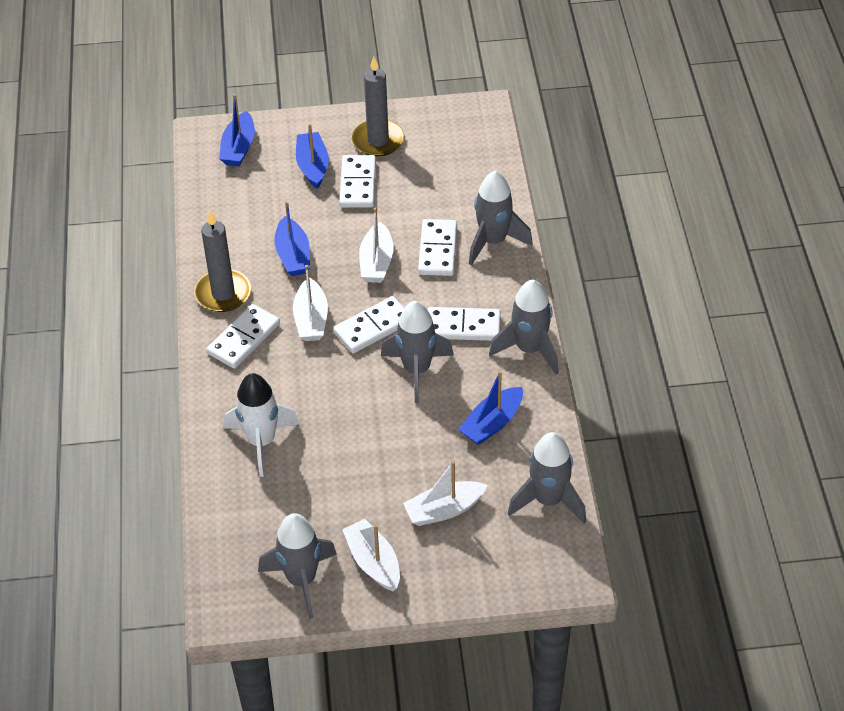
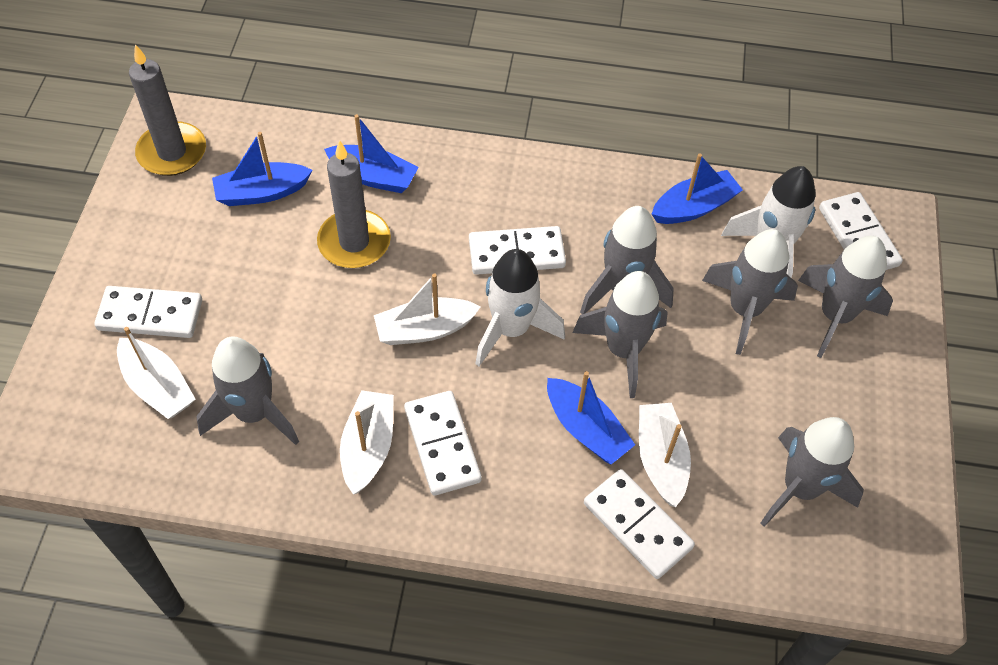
grey rocket: 5 -> 6
white rocket: 1 -> 2

